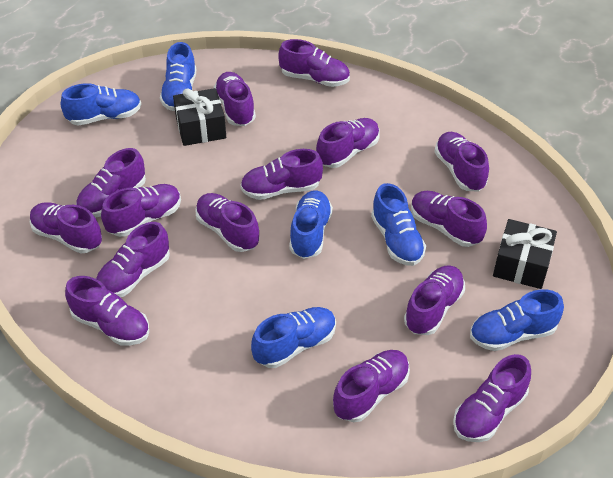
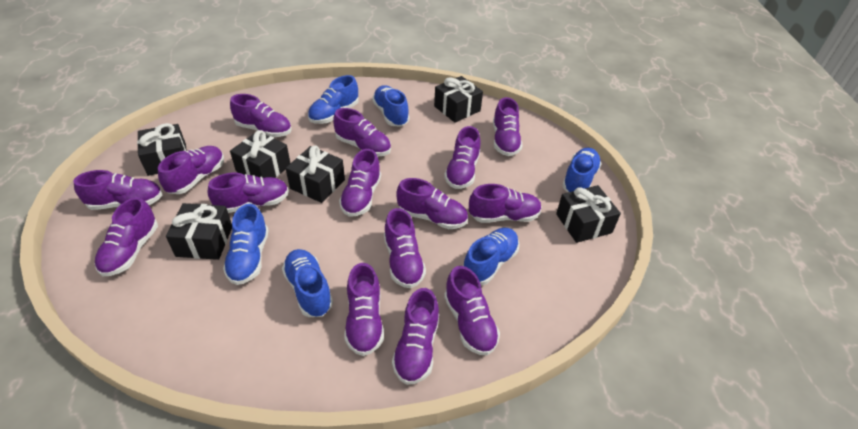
black gift: 2 -> 6

